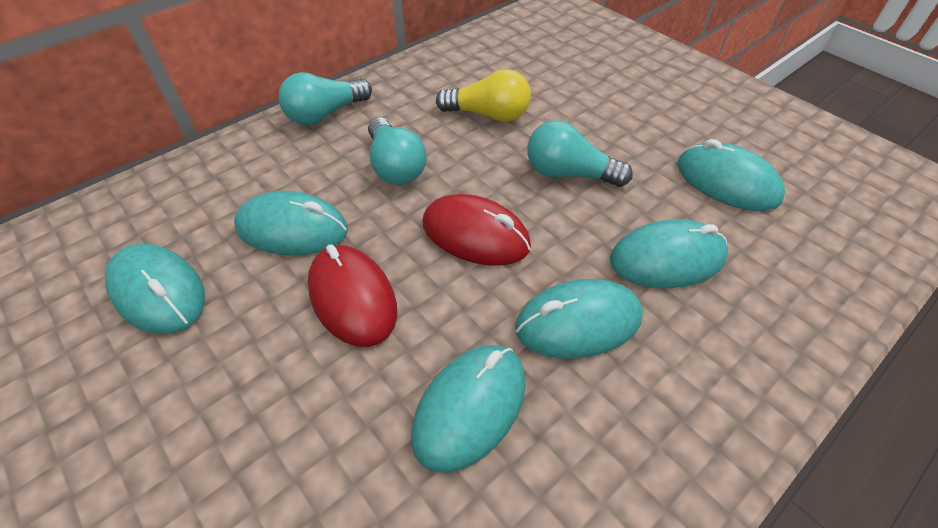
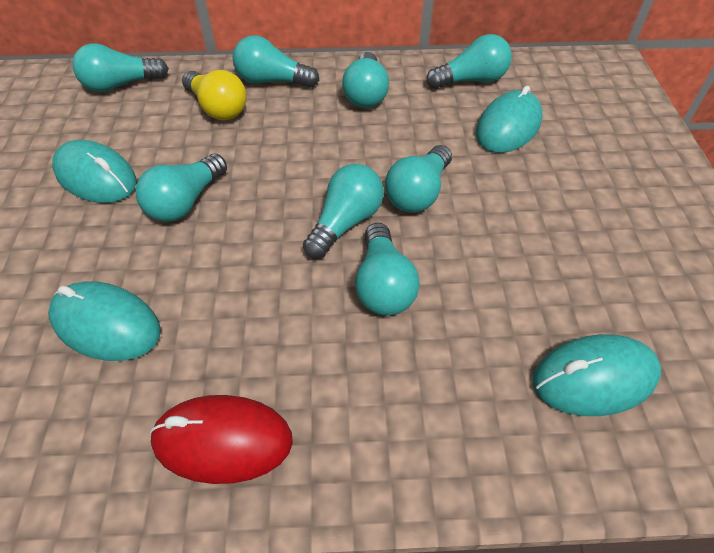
red mouse: 2 -> 1
turquoise light bulb: 3 -> 8
turquoise mouse: 6 -> 4

